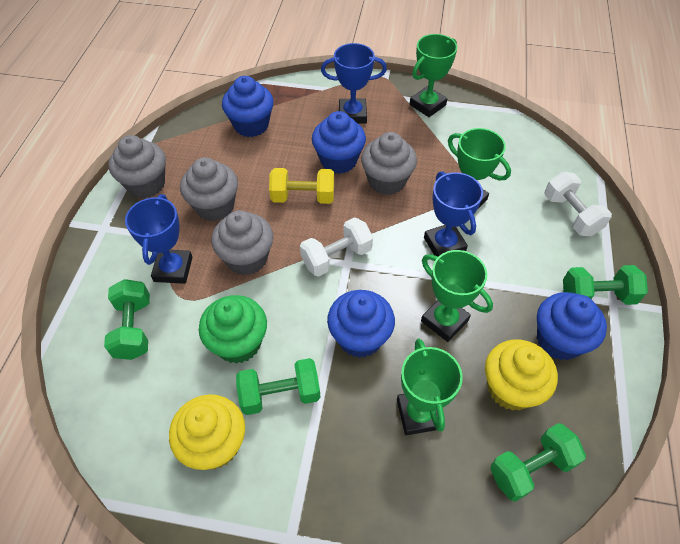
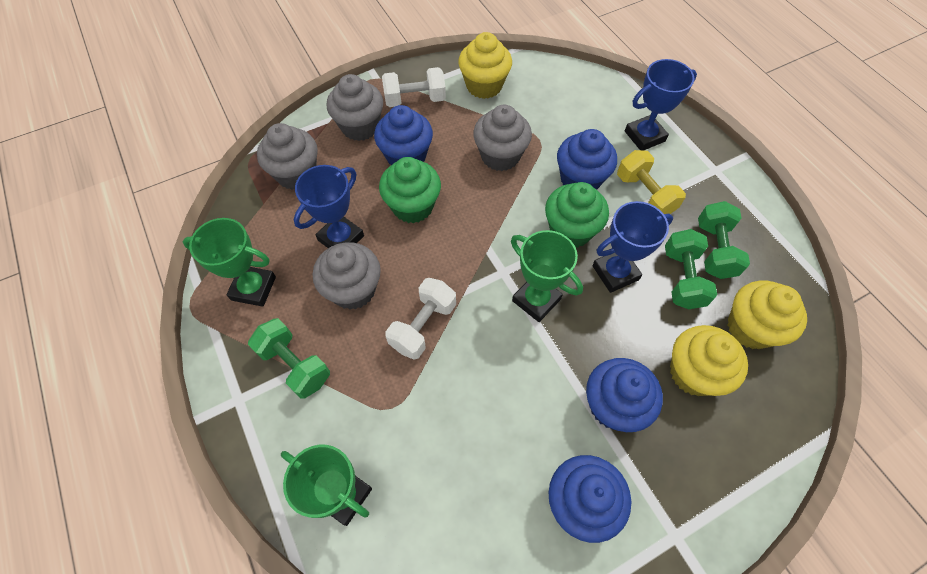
green cupcake: 1 -> 2
green dumbbell: 4 -> 3
green trophy: 4 -> 3
yellow cupcake: 2 -> 3

